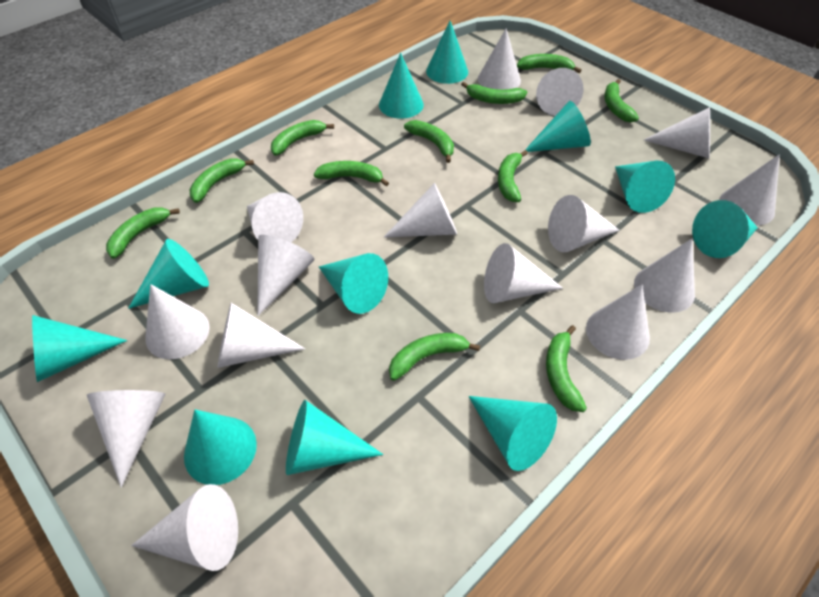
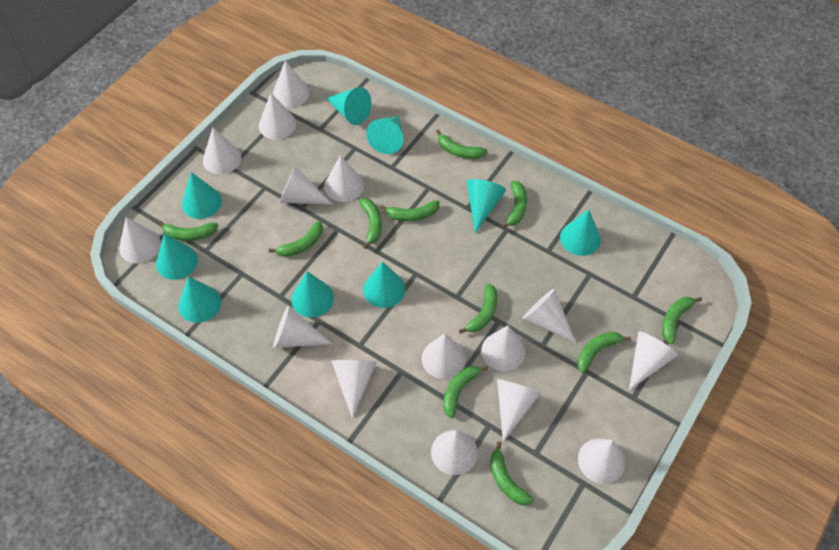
turquoise cone: 11 -> 9

